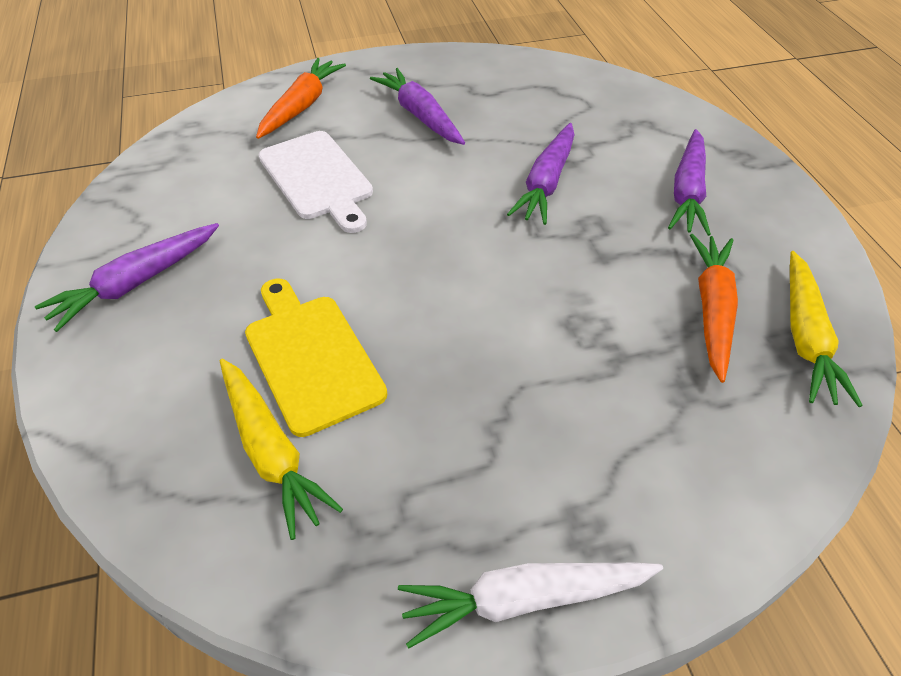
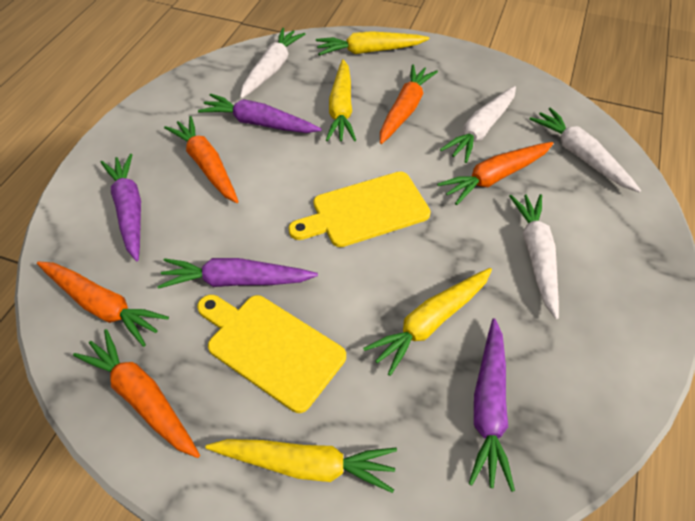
orange carrot: 2 -> 5
white carrot: 1 -> 4
white cutting board: 1 -> 0
yellow carrot: 2 -> 4
yellow cutting board: 1 -> 2

